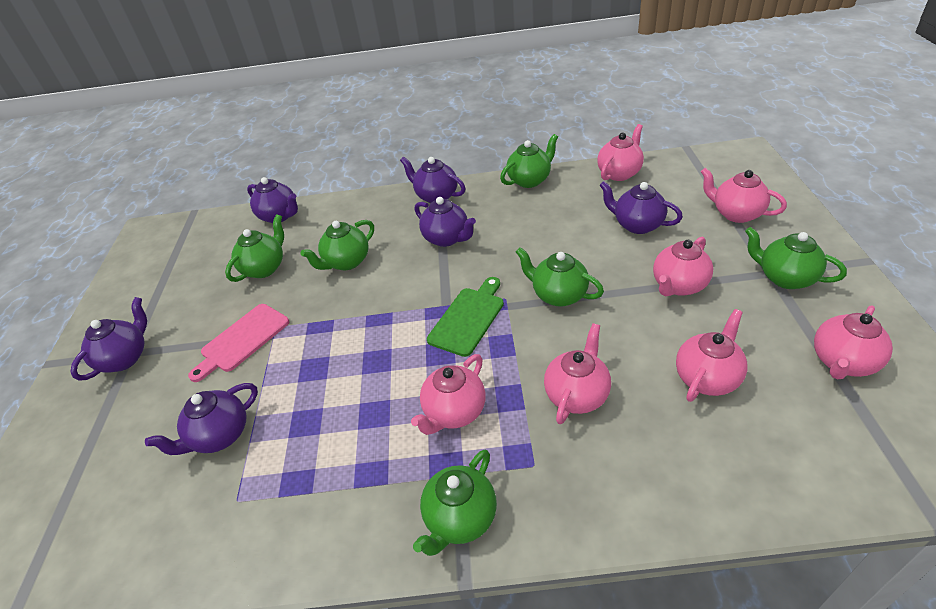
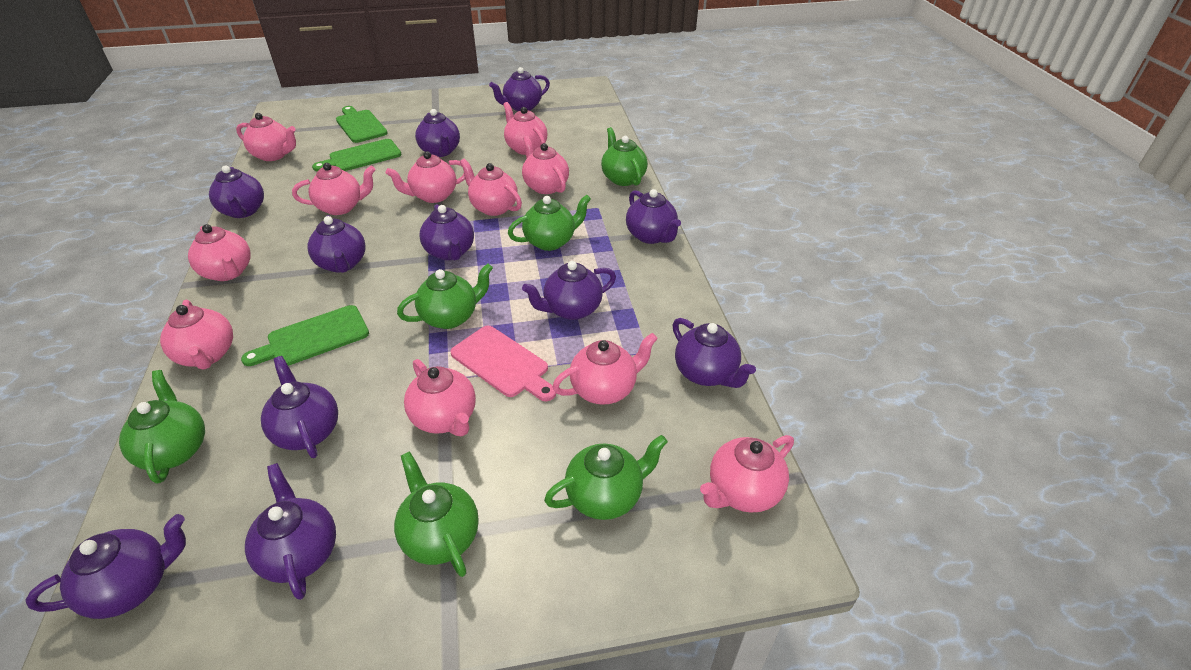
green cutting board: 1 -> 3
pink teapot: 7 -> 11
purple teapot: 6 -> 11

